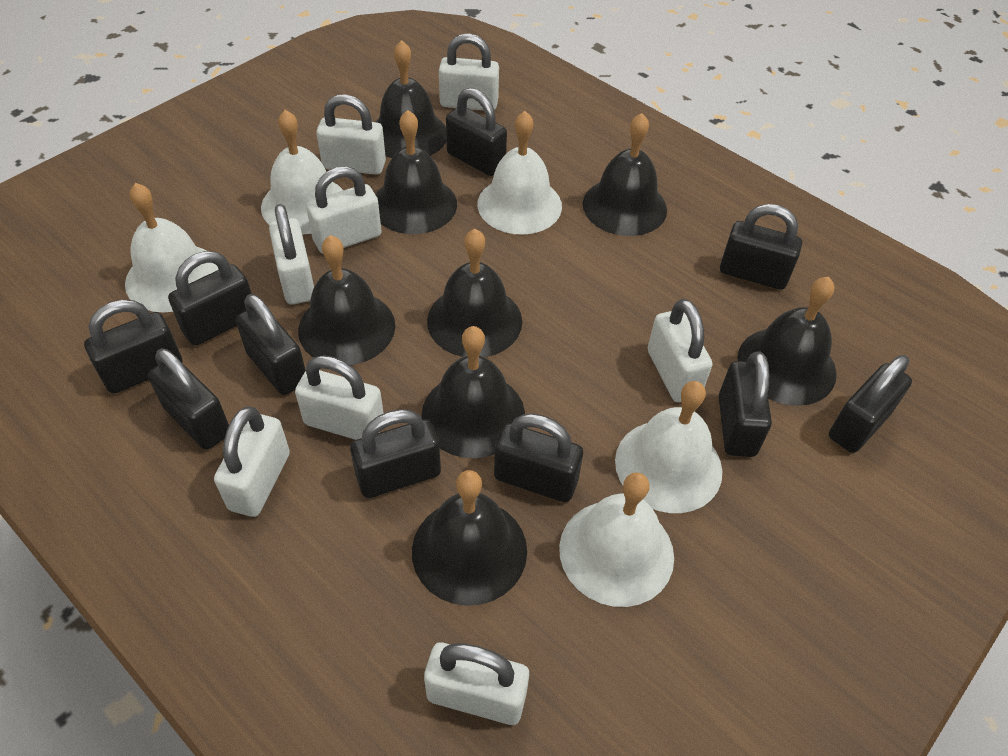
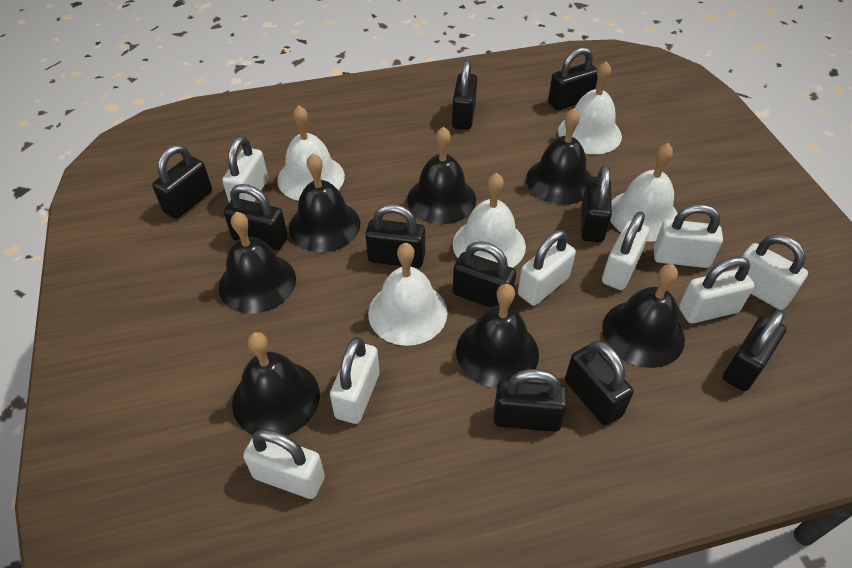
black bell: 8 -> 7

